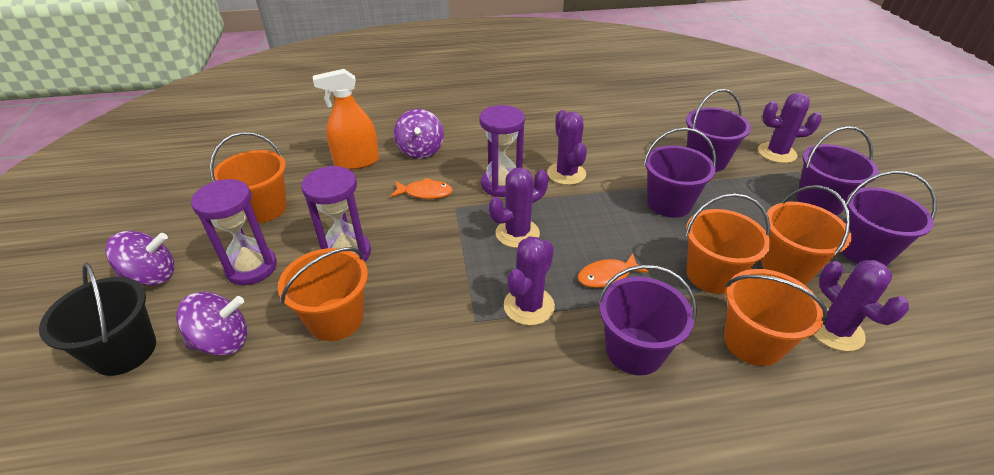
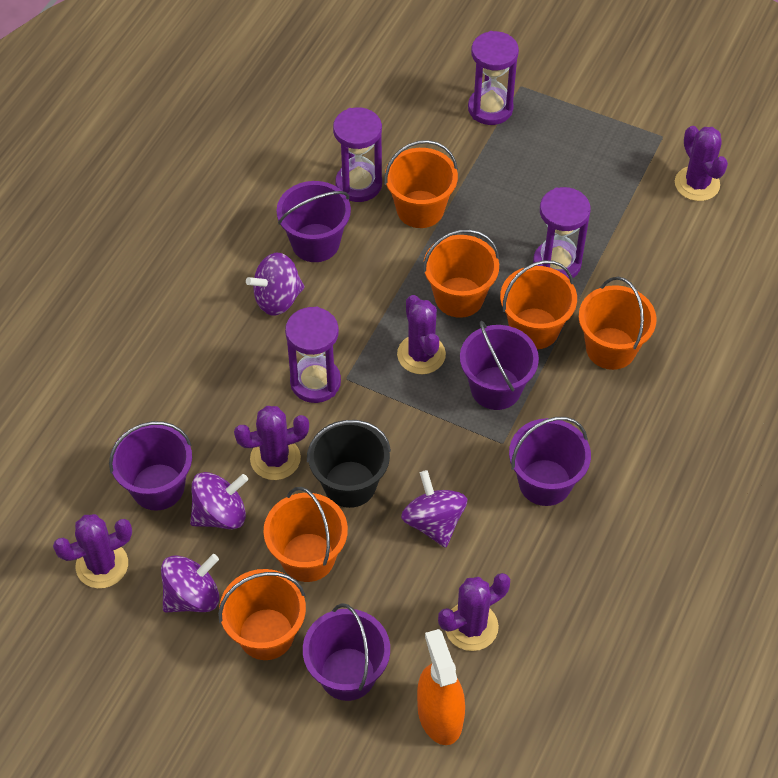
orange bucket: 5 -> 6
orange fish: 2 -> 0
purple hourglass: 3 -> 4
purple spinning top: 3 -> 4

